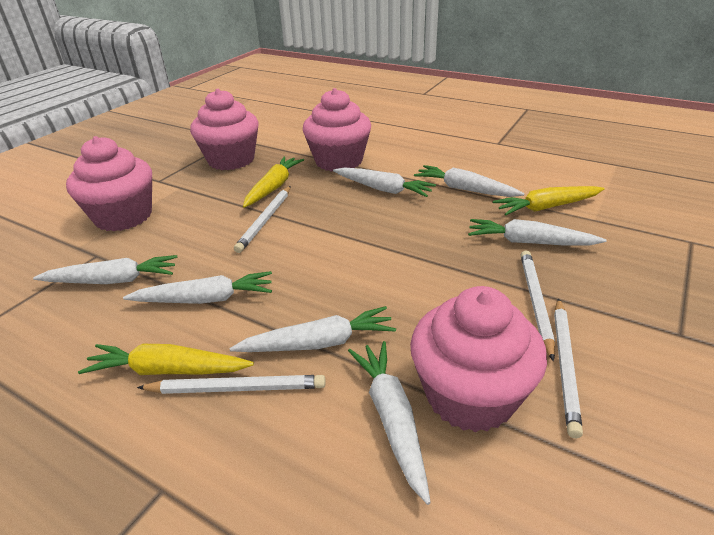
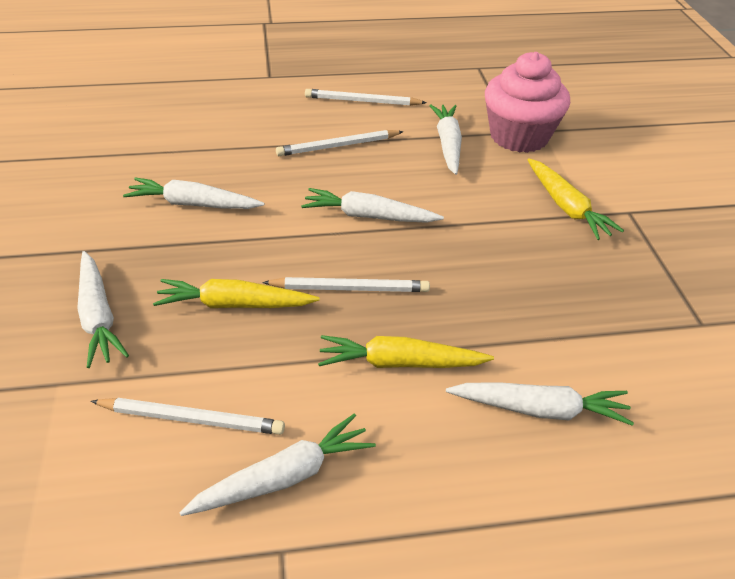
pink cupcake: 4 -> 1
white carrot: 7 -> 6

